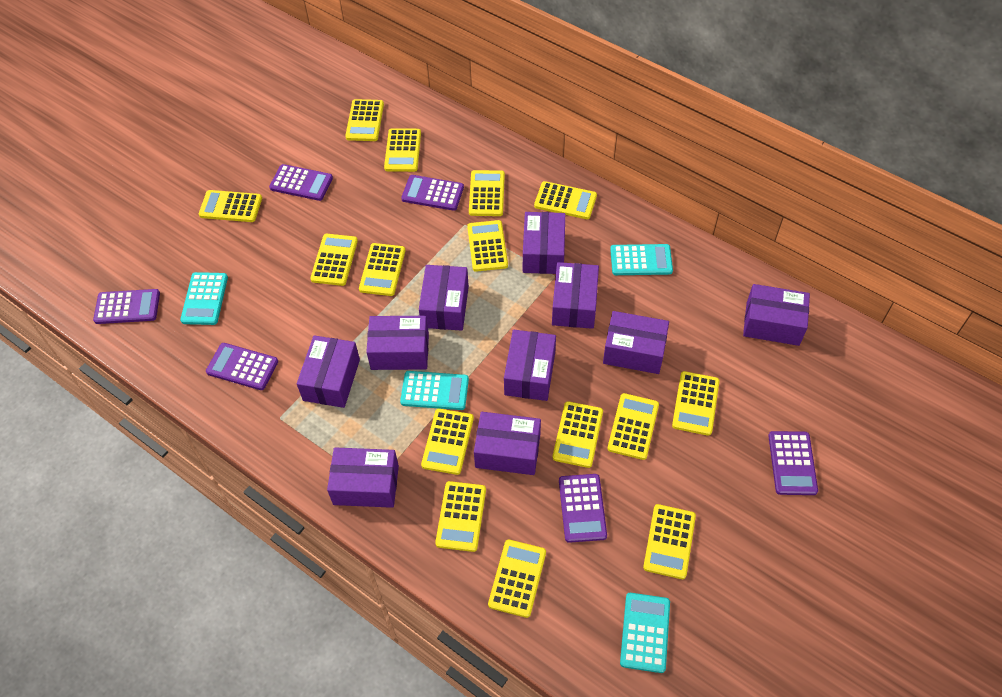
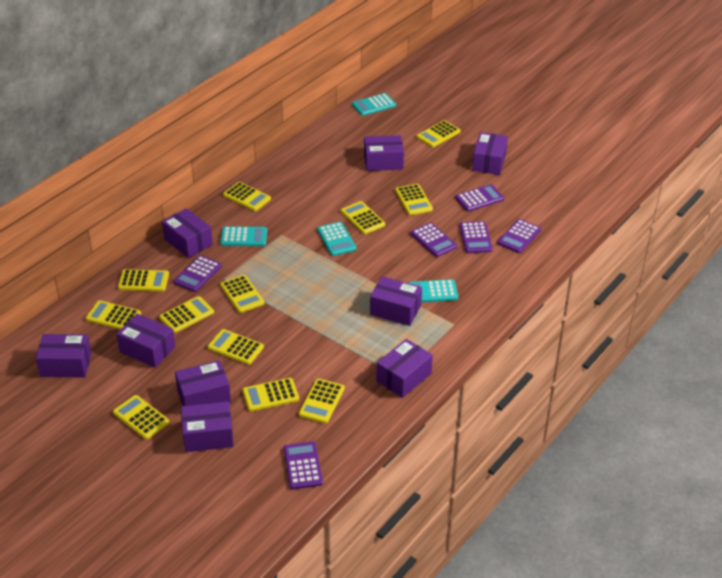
purple box: 10 -> 9
yellow calculator: 15 -> 12

